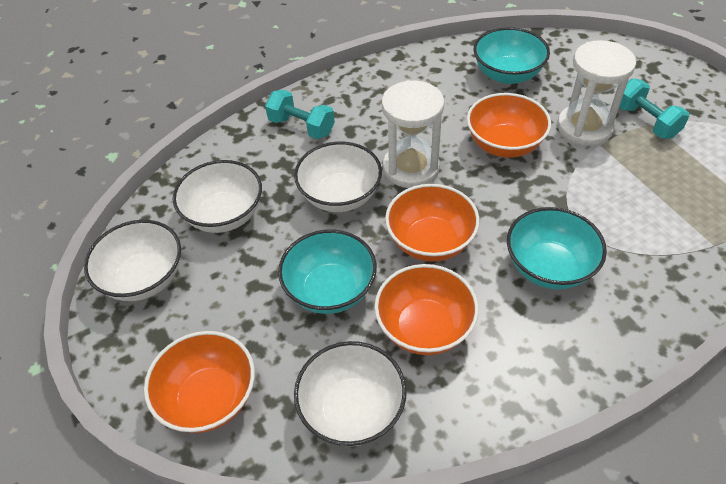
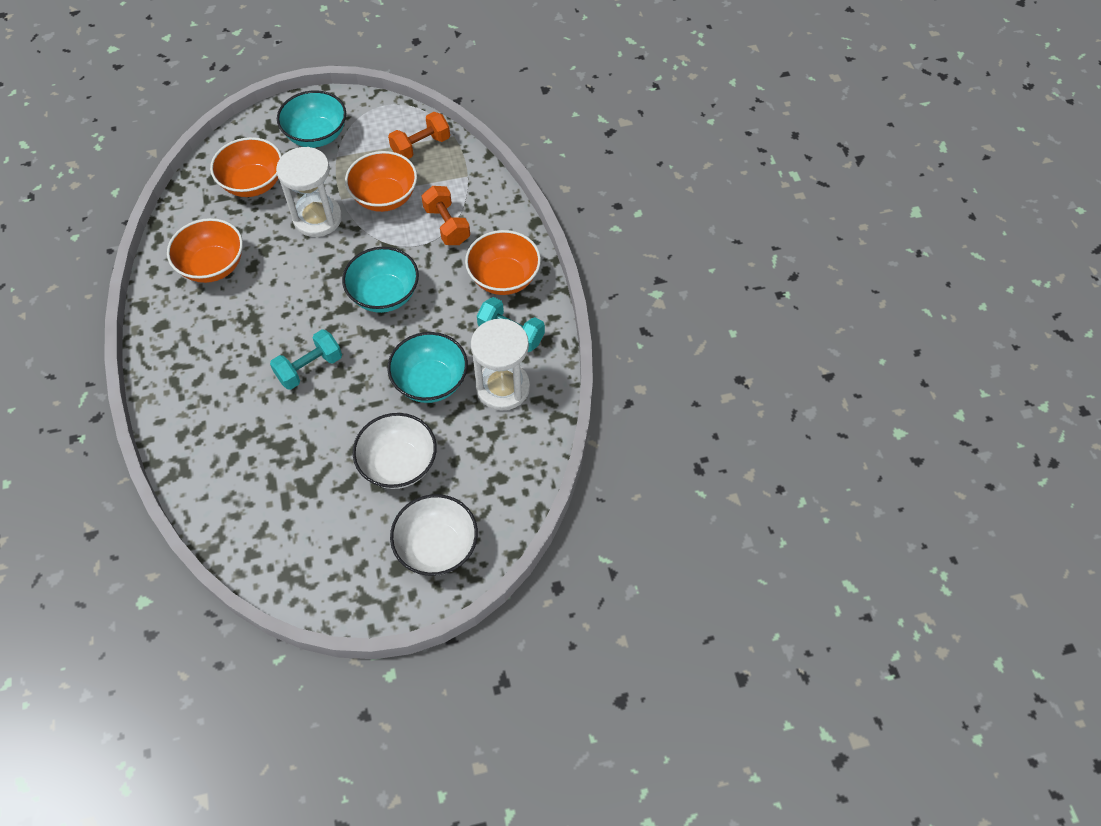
orange dumbbell: 0 -> 2
white bowl: 4 -> 2

